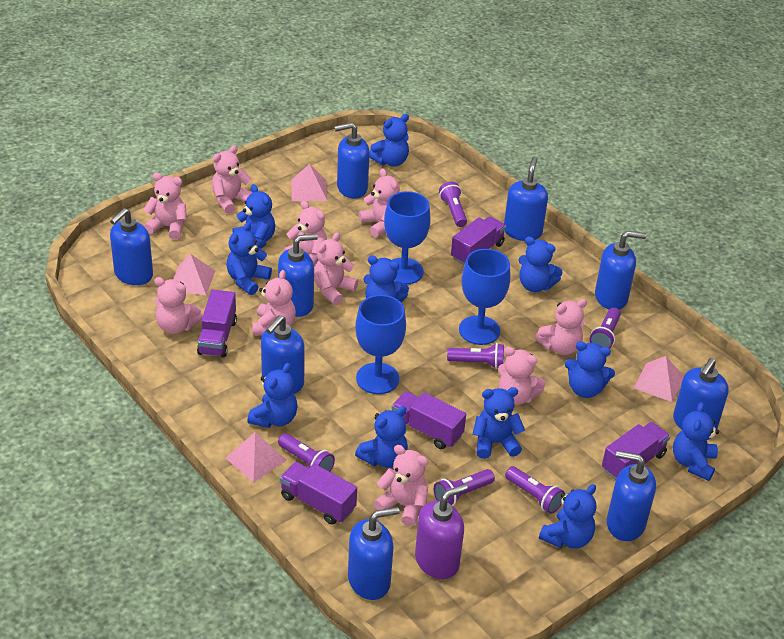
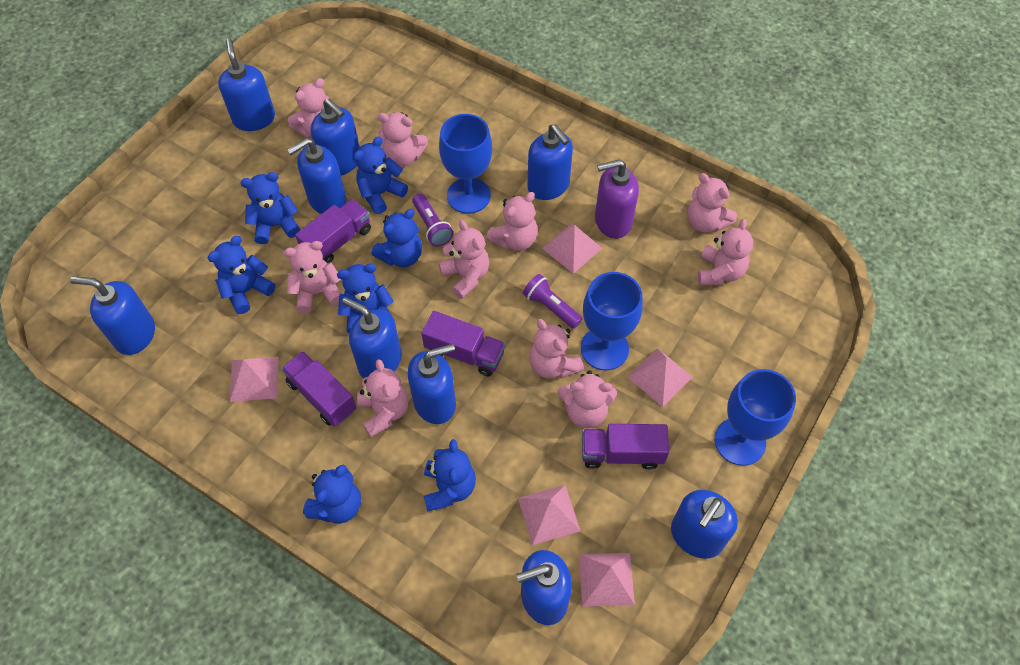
blue teddy bear: 11 -> 7
pink pyramid: 4 -> 5
purple flashlight: 6 -> 2
purple truck: 5 -> 4

